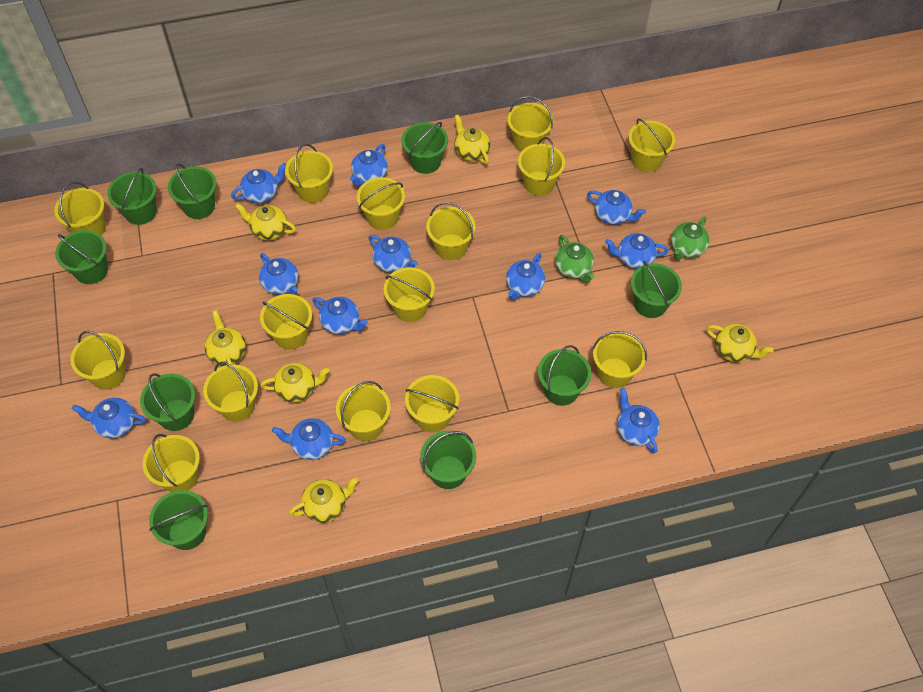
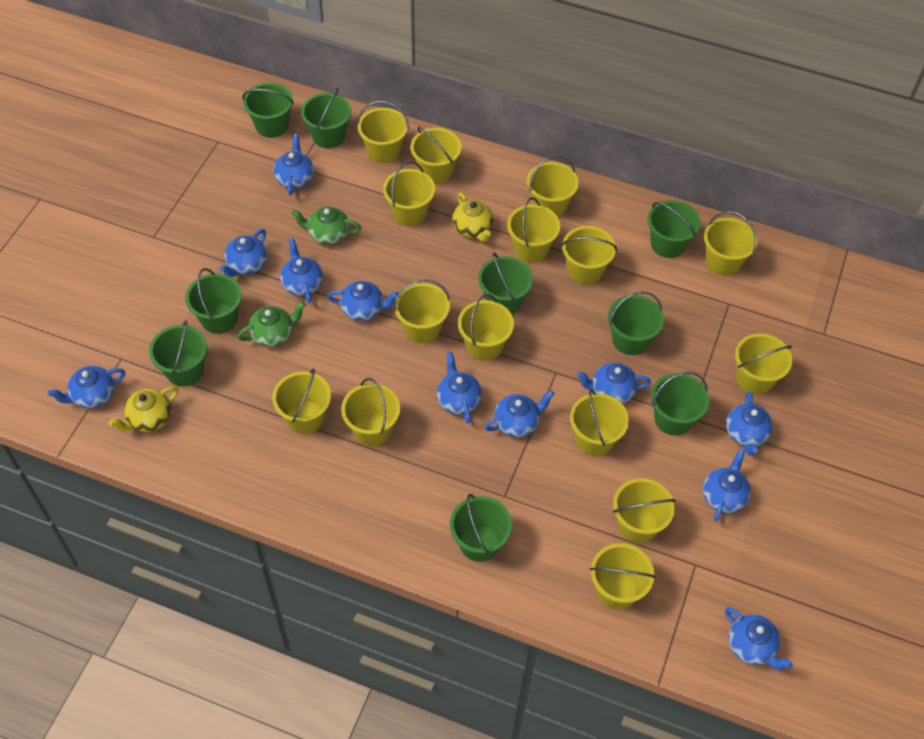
yellow teapot: 6 -> 2

